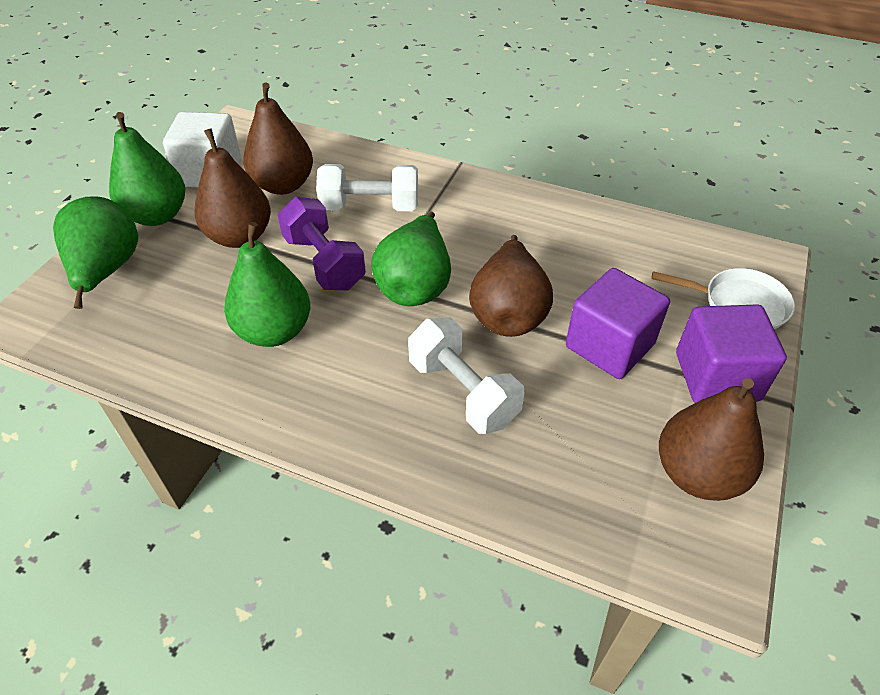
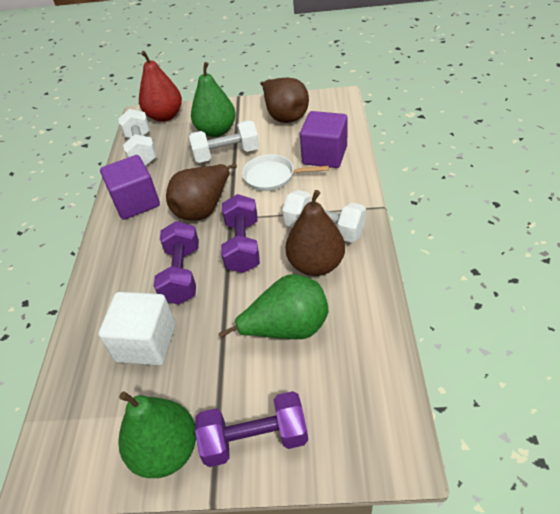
brown pear: 4 -> 3
green pear: 4 -> 3
purple dumbbell: 1 -> 3
red pear: 0 -> 1
white dumbbell: 2 -> 3

